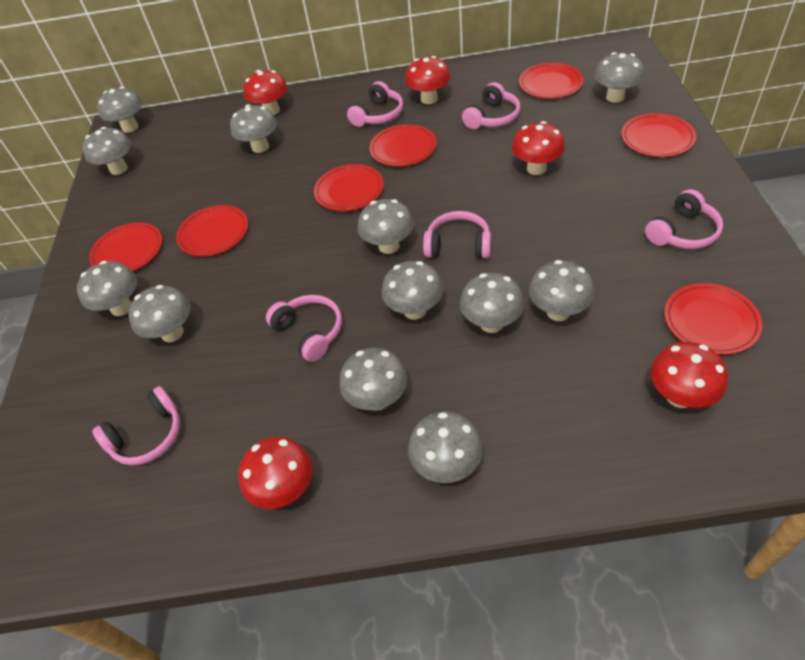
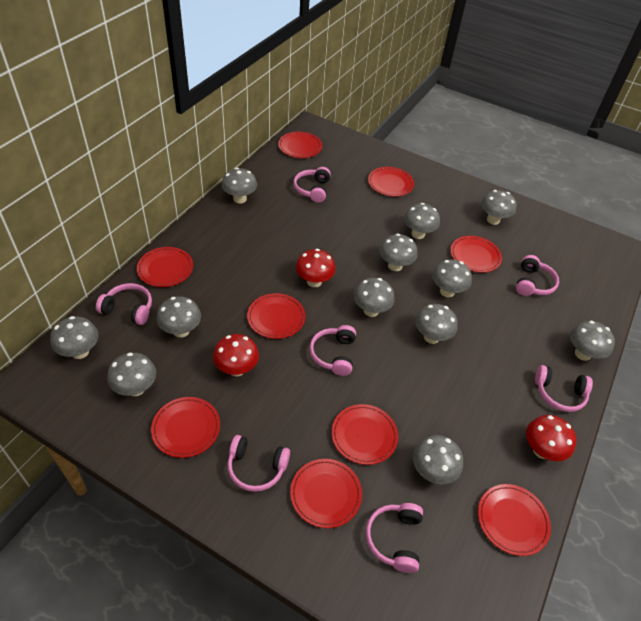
pink headphones: 6 -> 7
red mushroom: 5 -> 3
red plate: 7 -> 9

